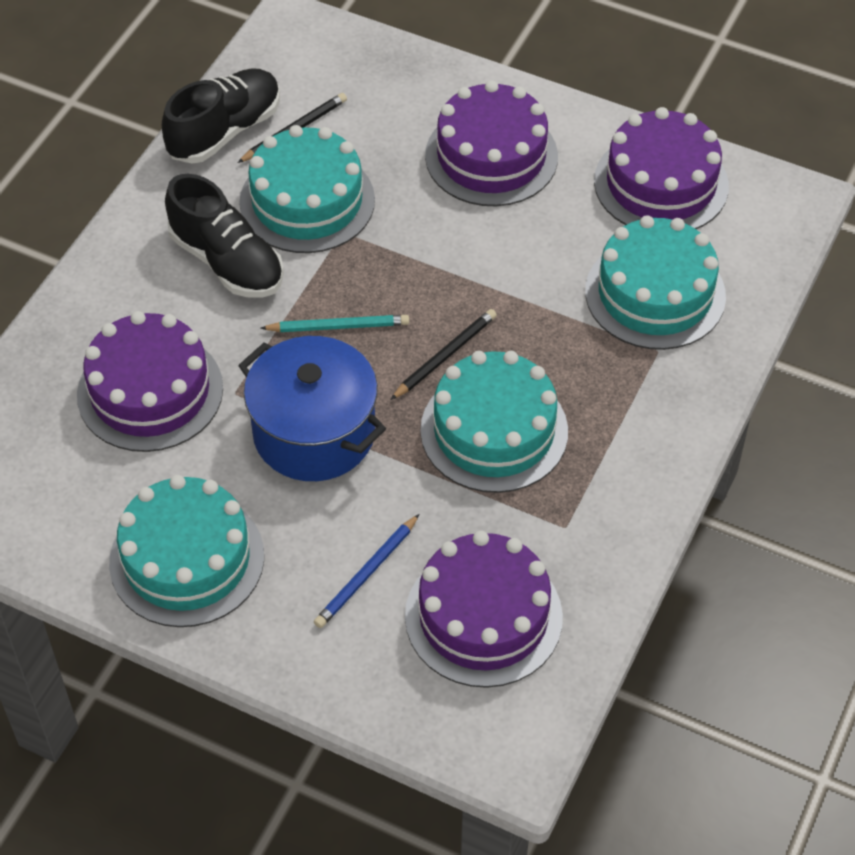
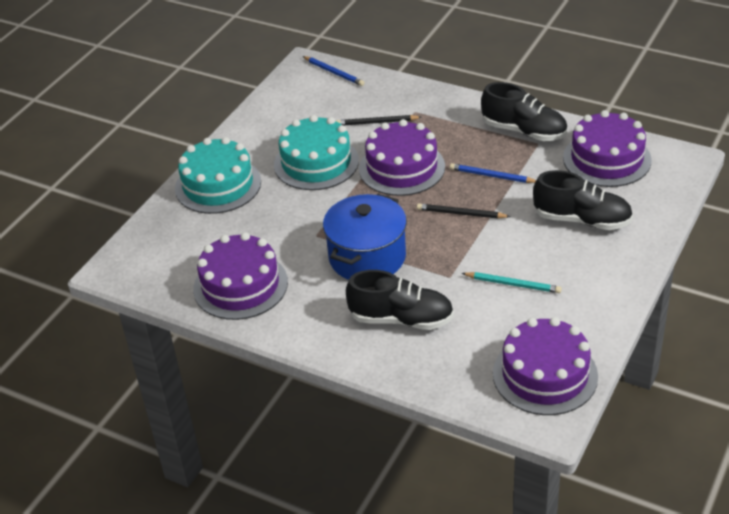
black shoe: 2 -> 3
blue pencil: 1 -> 2
turquoise cake: 4 -> 2

